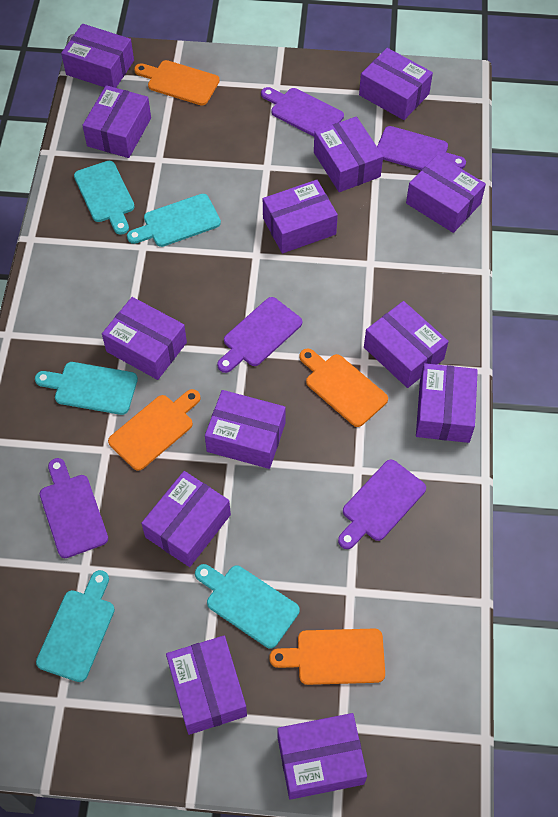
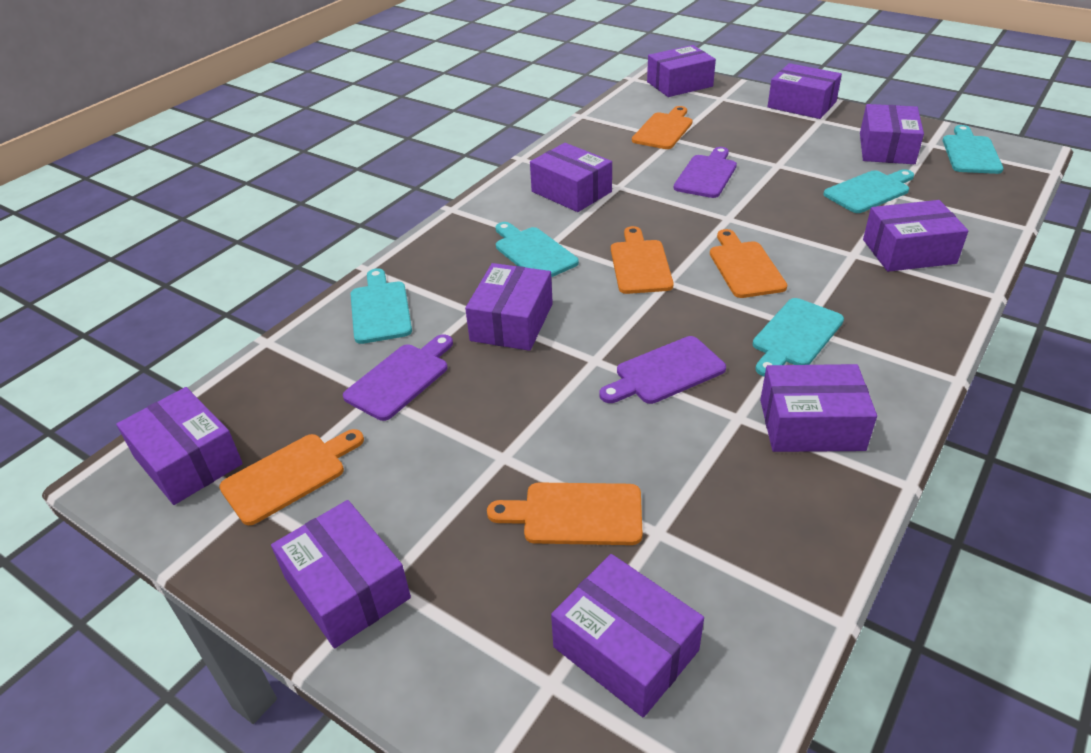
orange cutting board: 4 -> 5
purple box: 13 -> 10
purple cutting board: 5 -> 3

